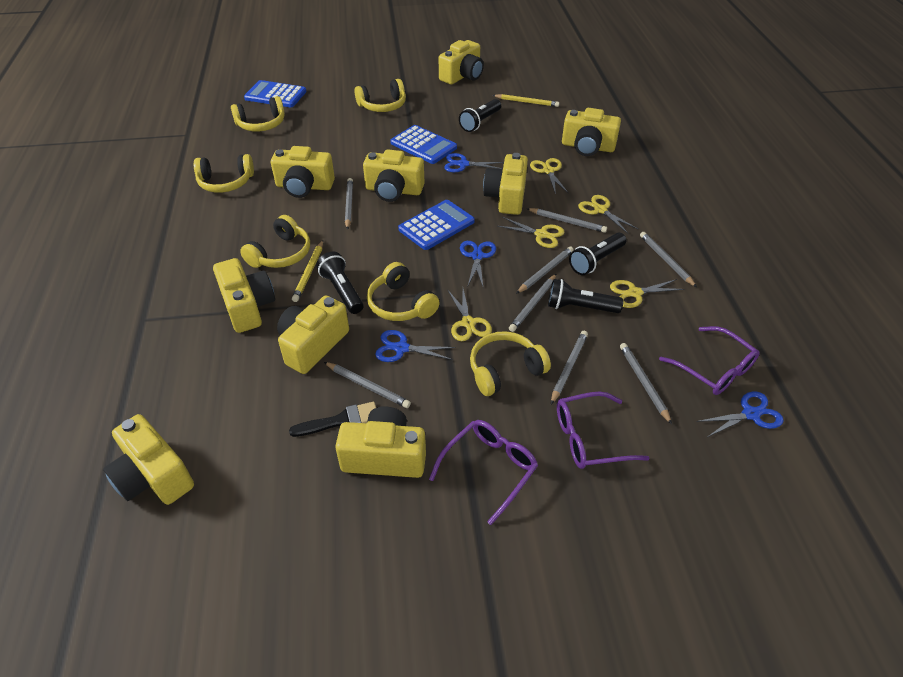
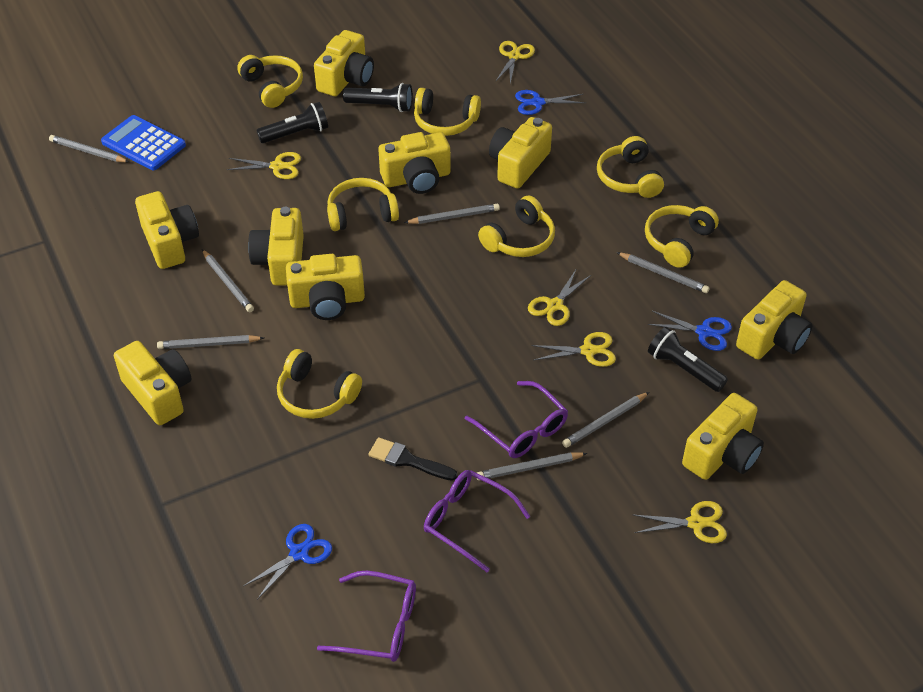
black flashlight: 4 -> 3
blue calculator: 3 -> 1
blue scissors: 4 -> 3
grey pencil: 8 -> 7
yellow headphones: 6 -> 7
yellow pencil: 2 -> 0

